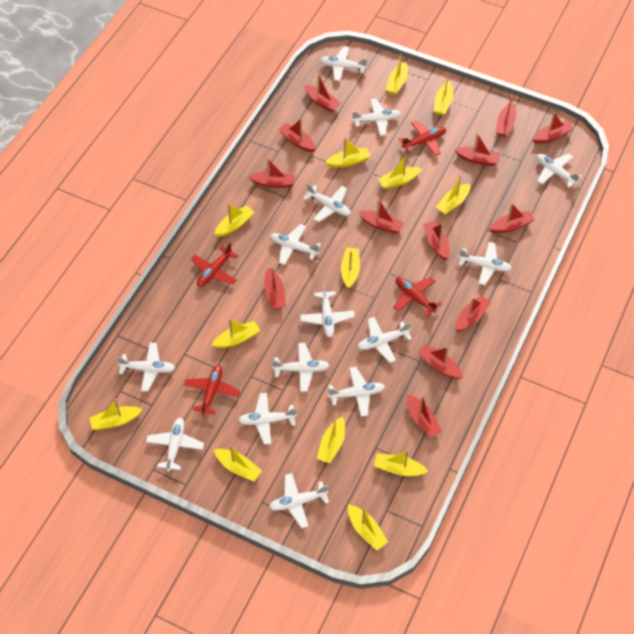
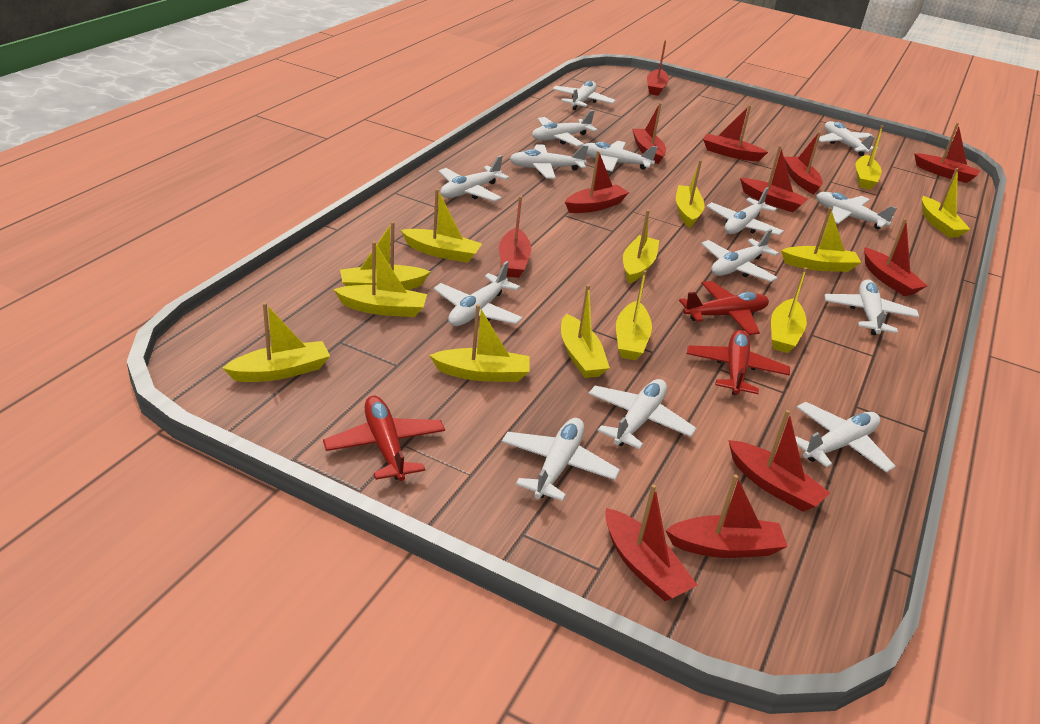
red boat: 13 -> 12
red plane: 4 -> 3

